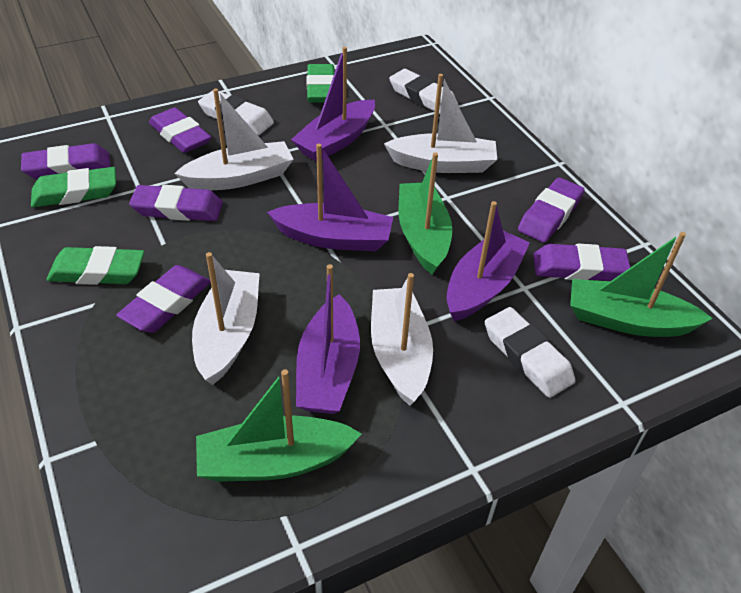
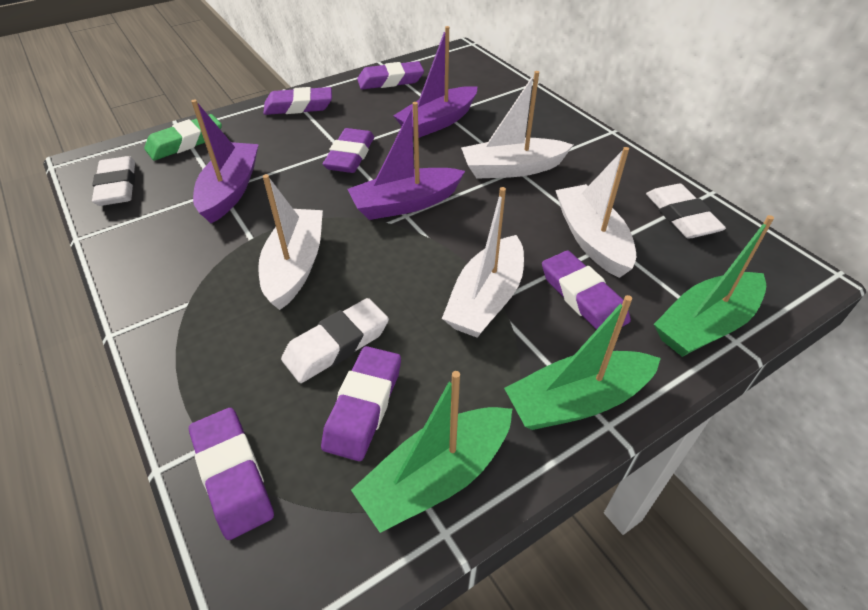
green eraser: 3 -> 1
purple boat: 4 -> 3

